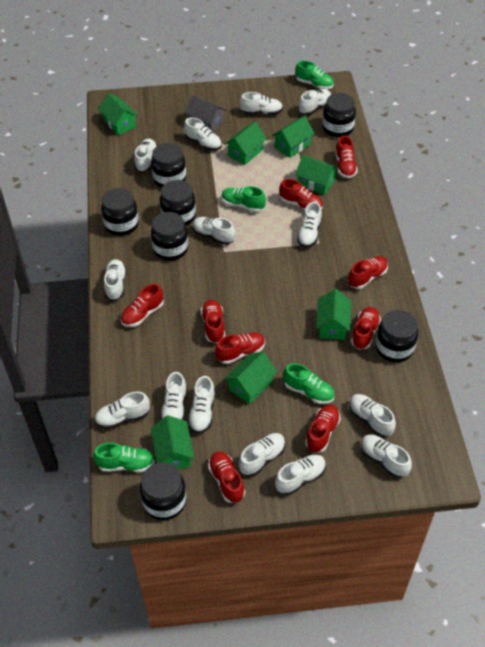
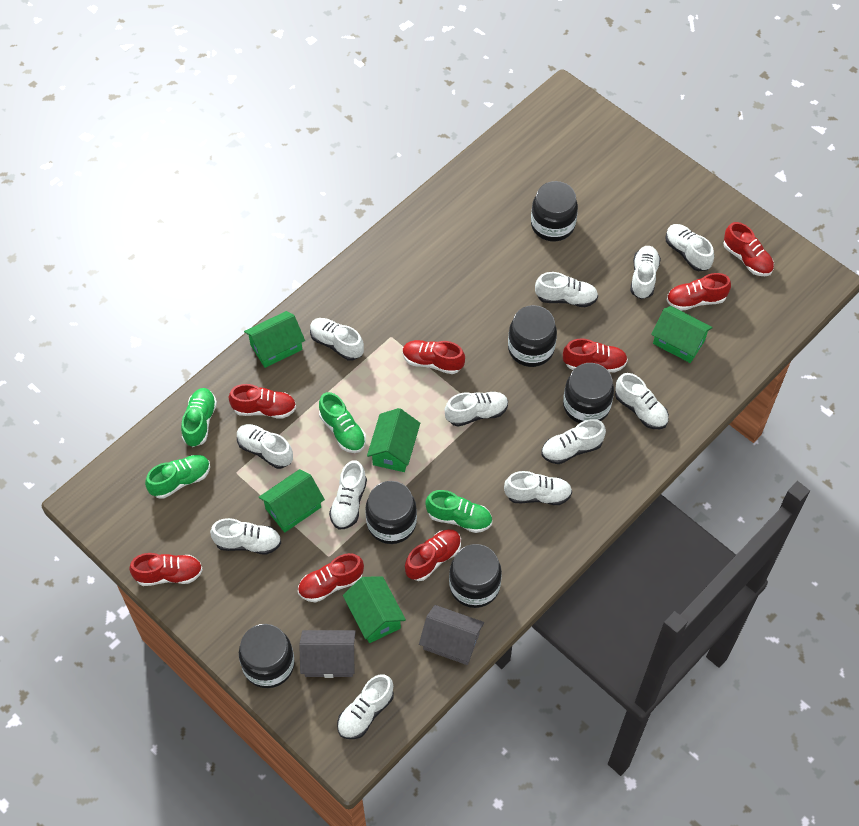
black jar: 7 -> 6
green house: 7 -> 5
grey house: 1 -> 2
red shoe: 9 -> 8
white shoe: 14 -> 12

